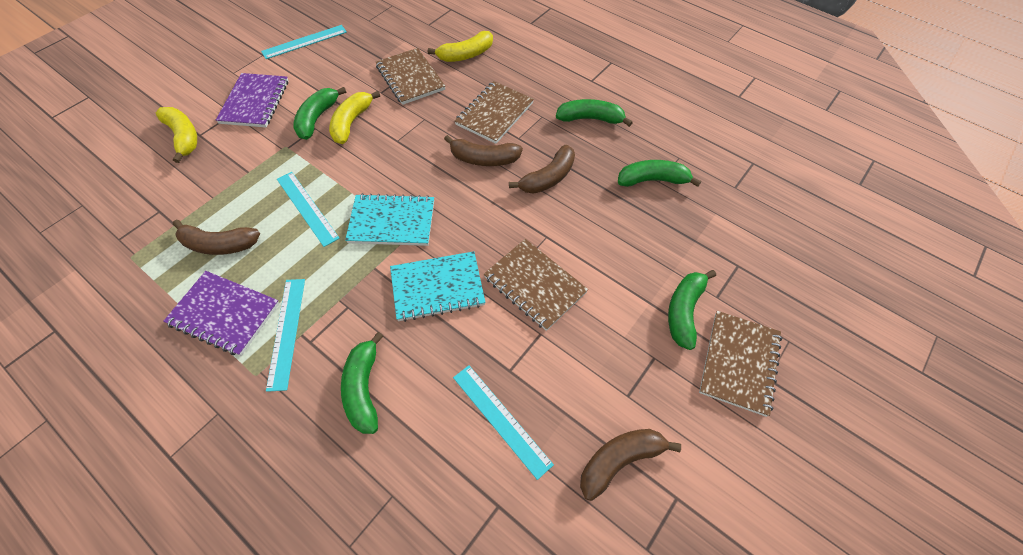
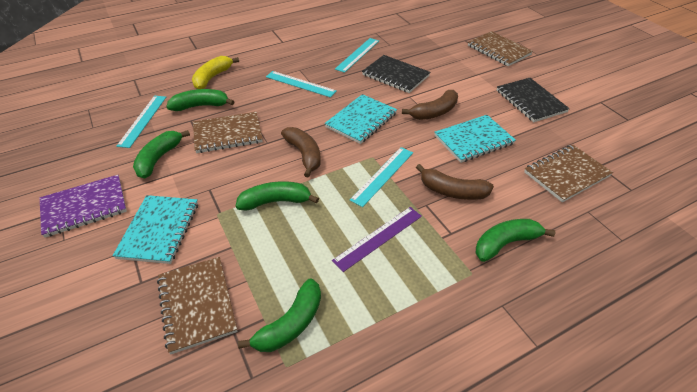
black notebook: 0 -> 2
brown banana: 4 -> 3
purple notebook: 2 -> 1
purple ruler: 0 -> 1
turquoise notebook: 2 -> 3
yellow banana: 3 -> 1

